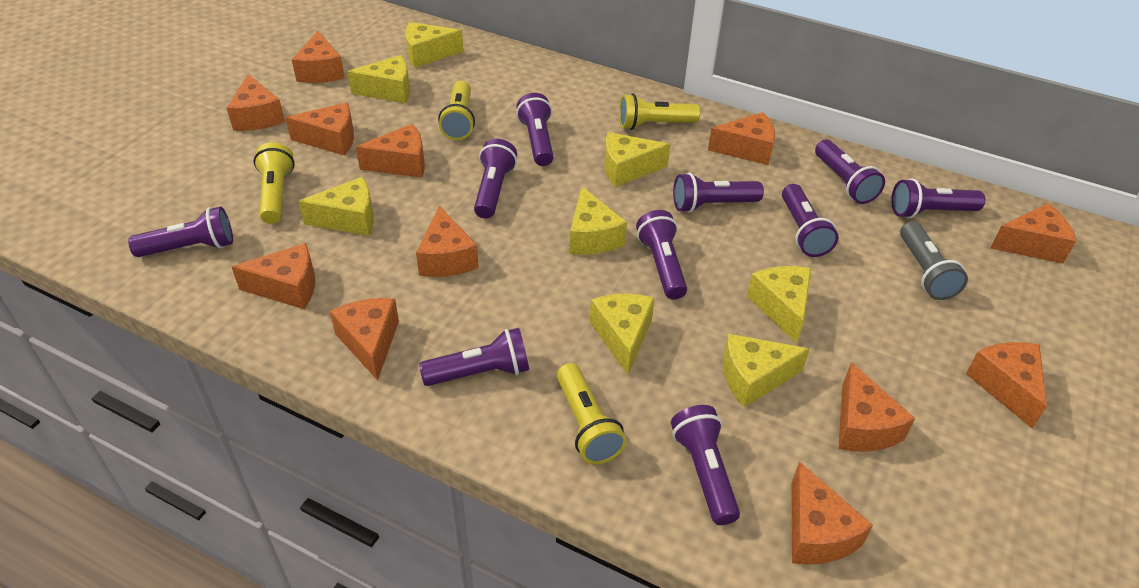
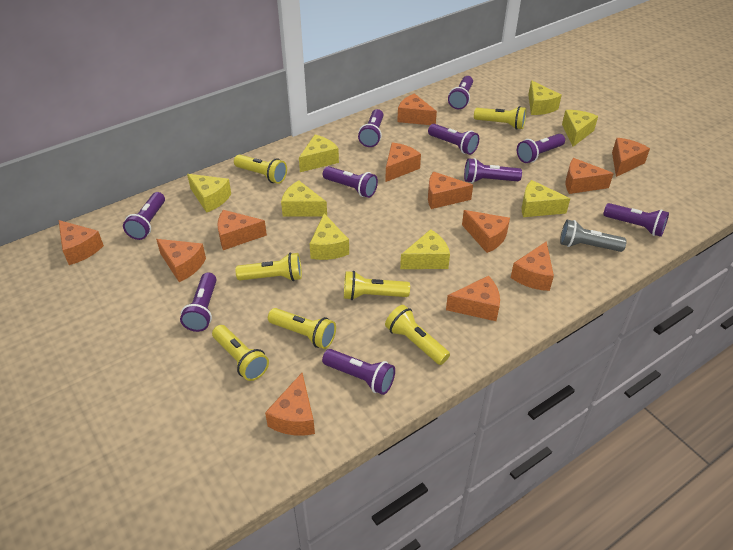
yellow flashlight: 4 -> 7

